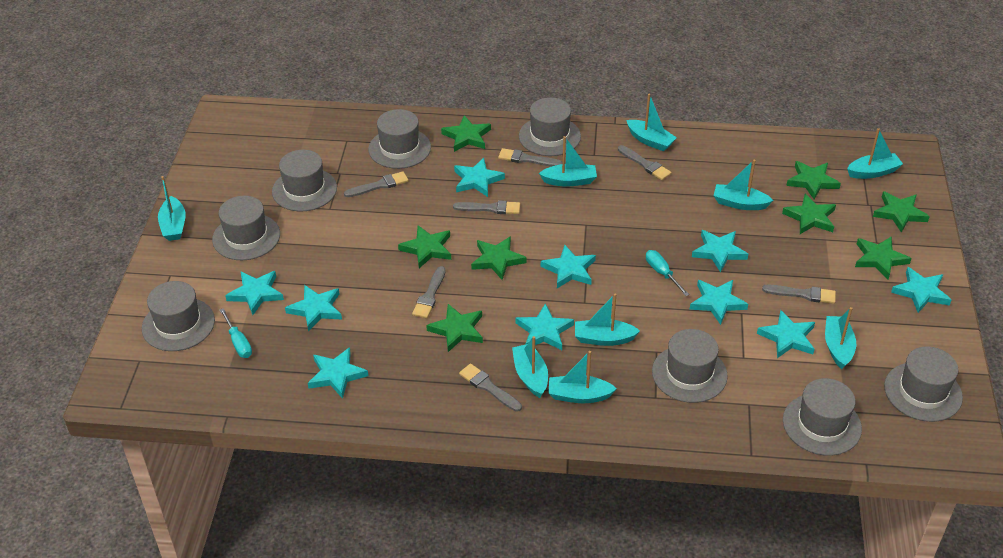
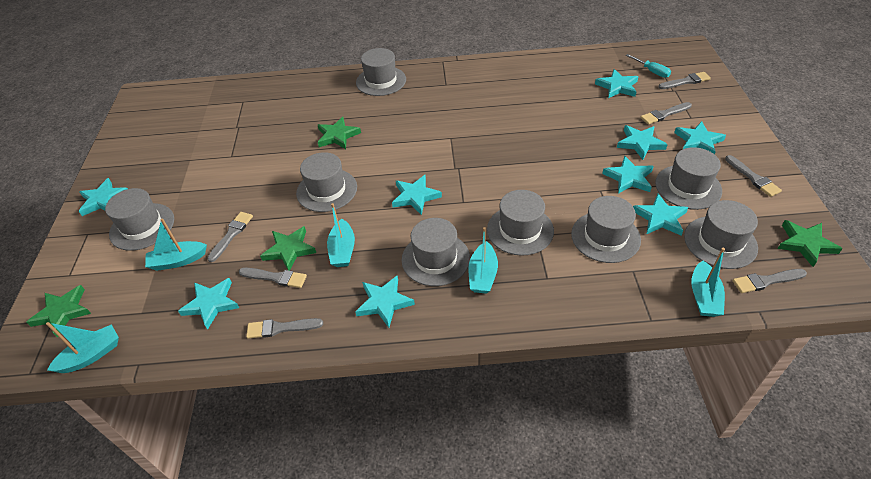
green star: 8 -> 4
turquoise boat: 9 -> 5
turquoise screwdriver: 2 -> 1
turquoise star: 10 -> 9

